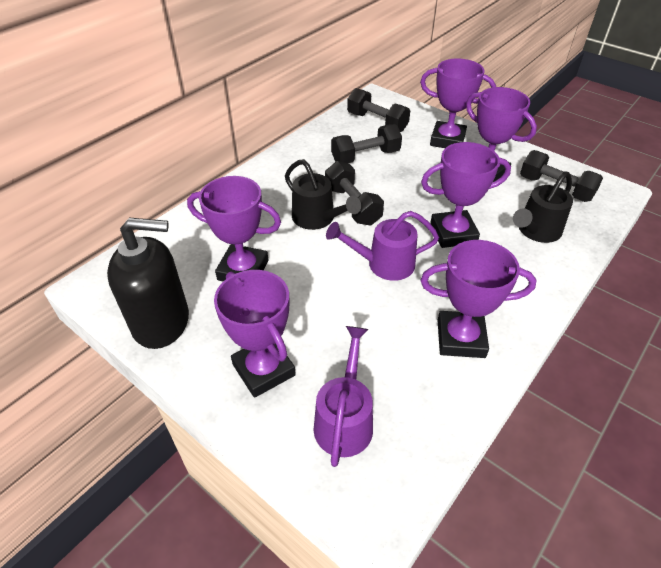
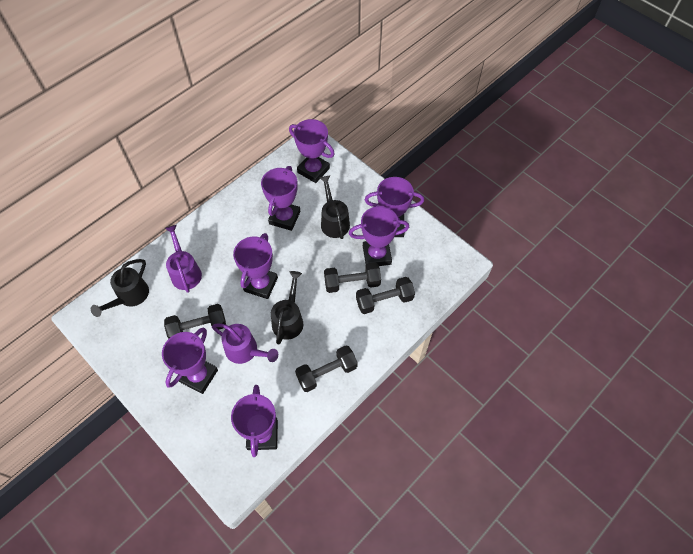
black soap dispenser: 1 -> 0
black watering can: 2 -> 3
purple trophy: 6 -> 7

